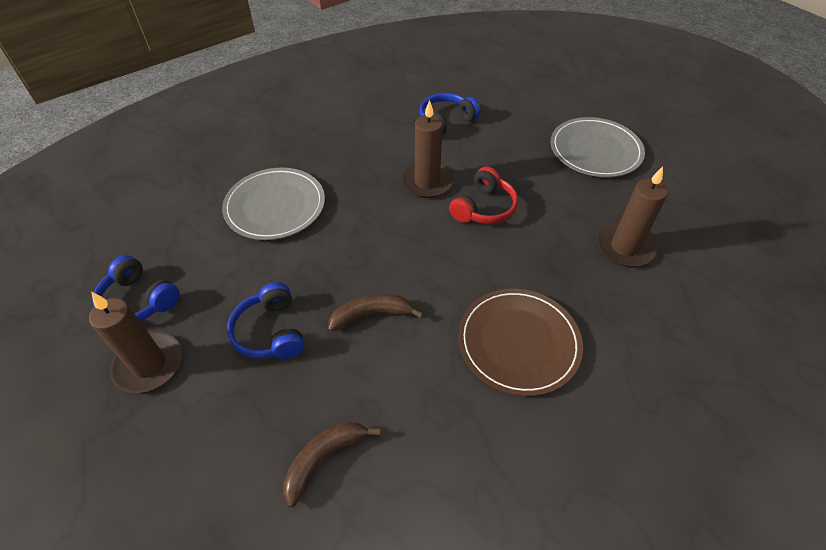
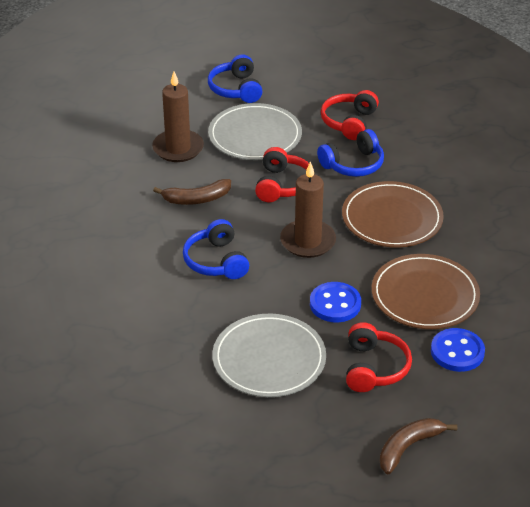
blue button: 0 -> 2
brown candle: 3 -> 2
brown plate: 1 -> 2
red headphones: 1 -> 3

